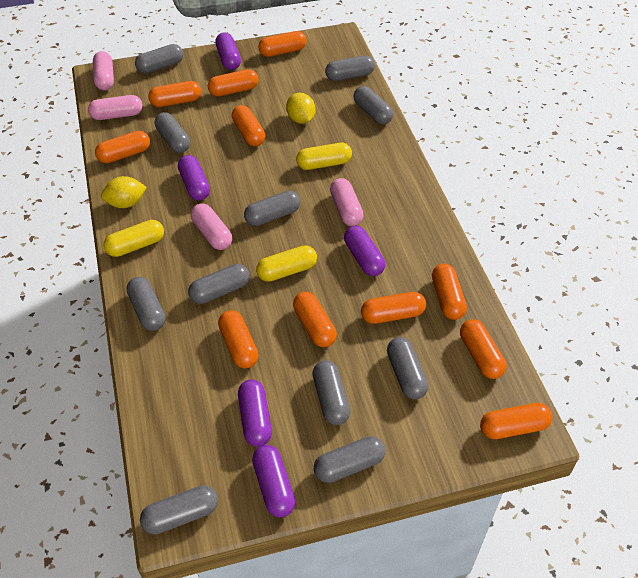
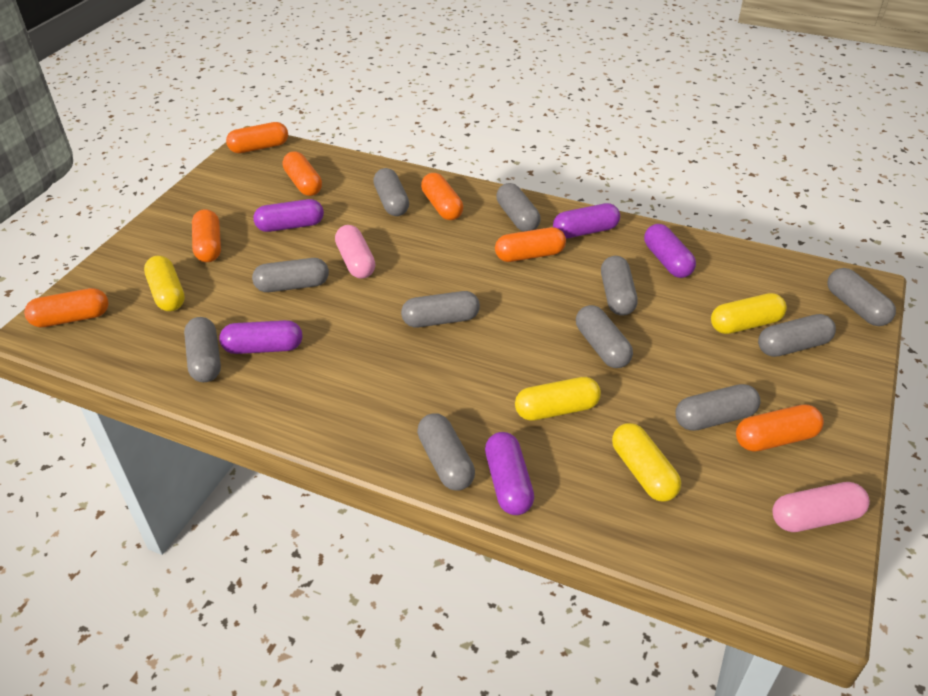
orange capsule: 11 -> 7
pink capsule: 4 -> 2
yellow capsule: 3 -> 4
yellow lemon: 2 -> 0

